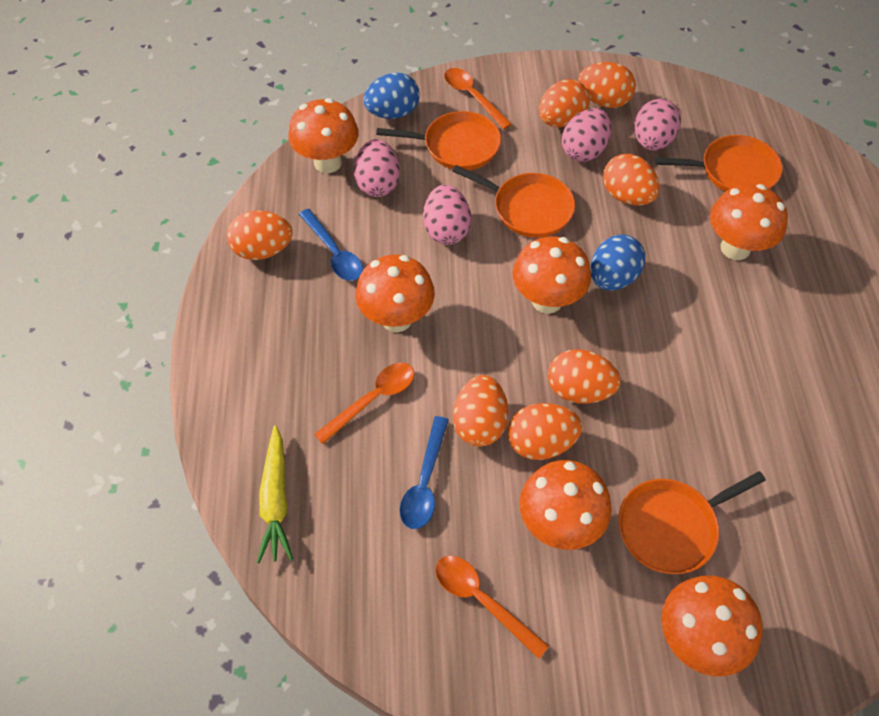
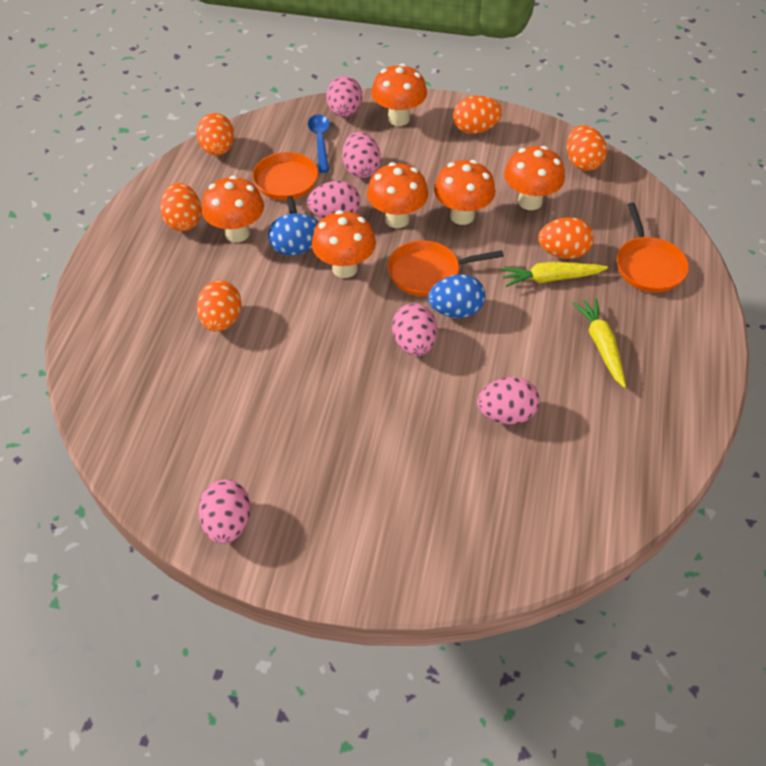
blue spoon: 2 -> 1
orange egg: 7 -> 6
orange pan: 4 -> 3
orange spoon: 3 -> 0
pink egg: 4 -> 6
yellow carrot: 1 -> 2

